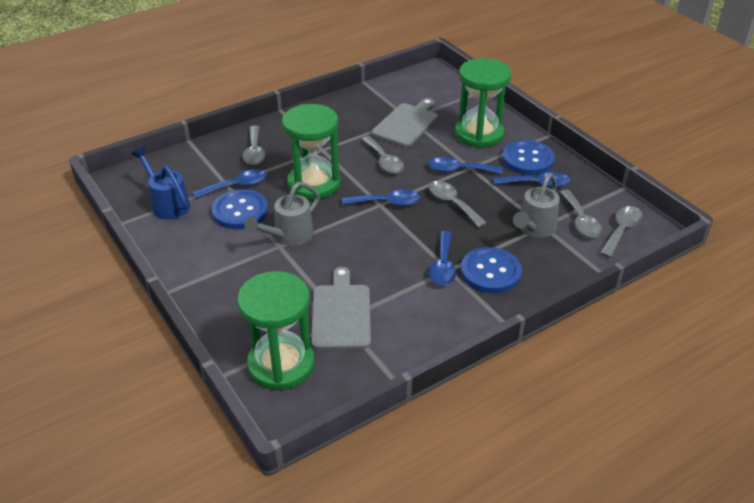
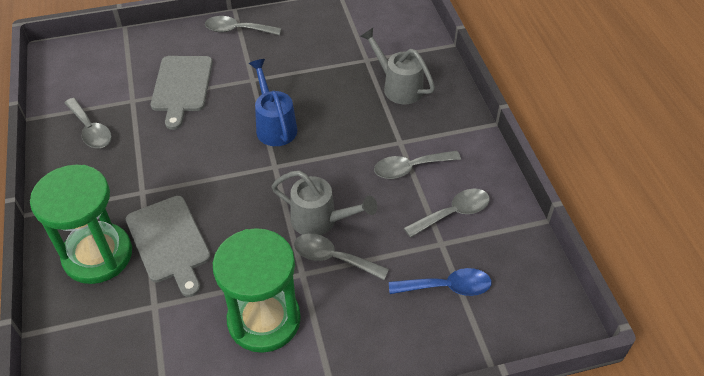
blue button: 3 -> 0
blue spoon: 5 -> 1
green hourglass: 3 -> 2

